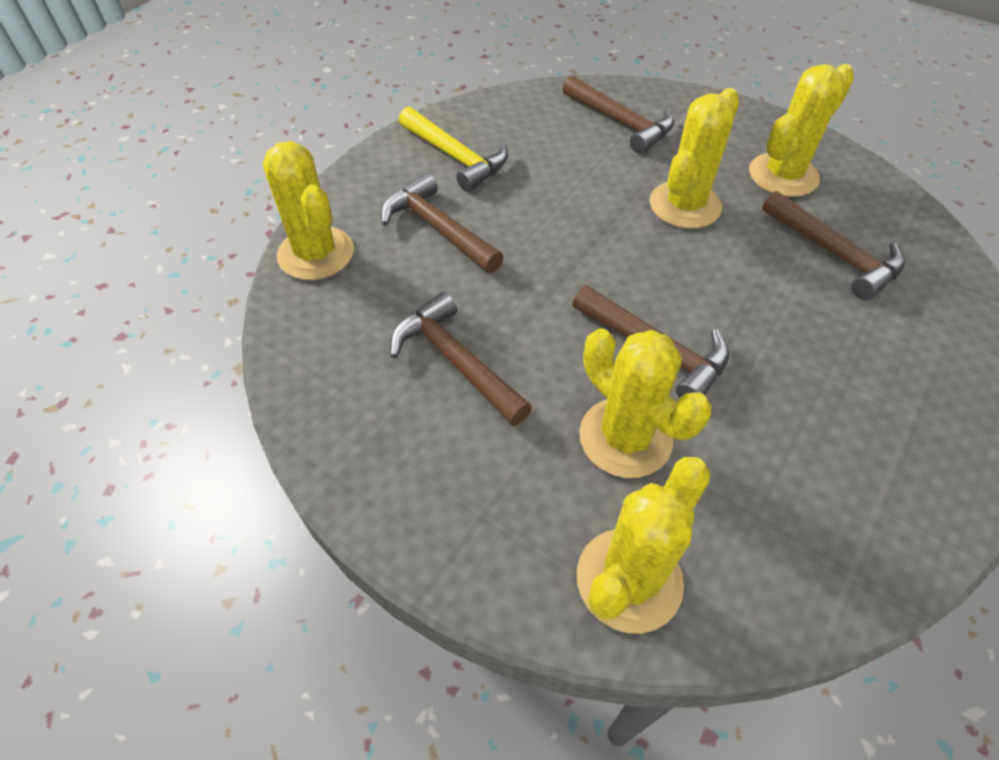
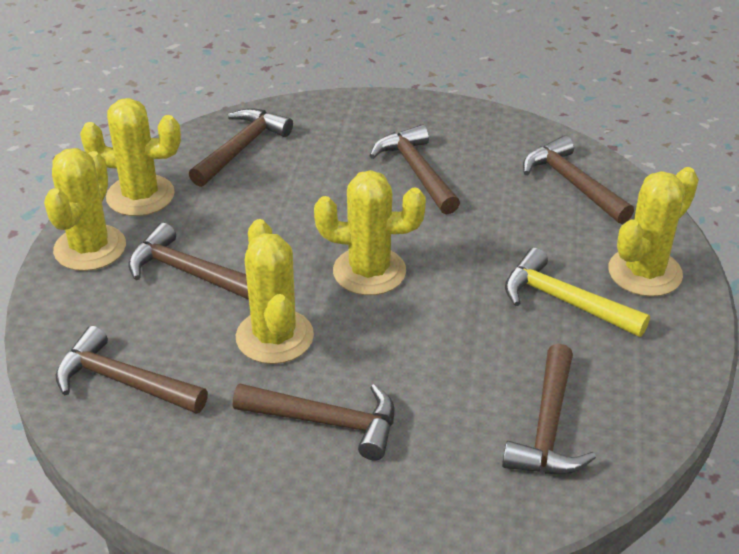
brown hammer: 5 -> 7

